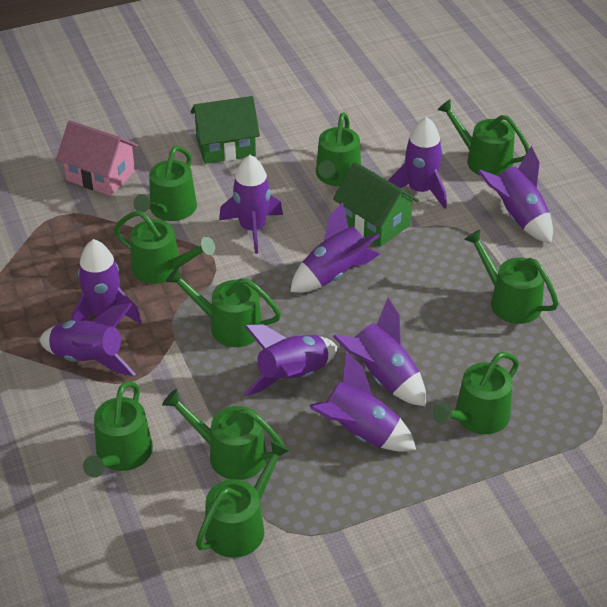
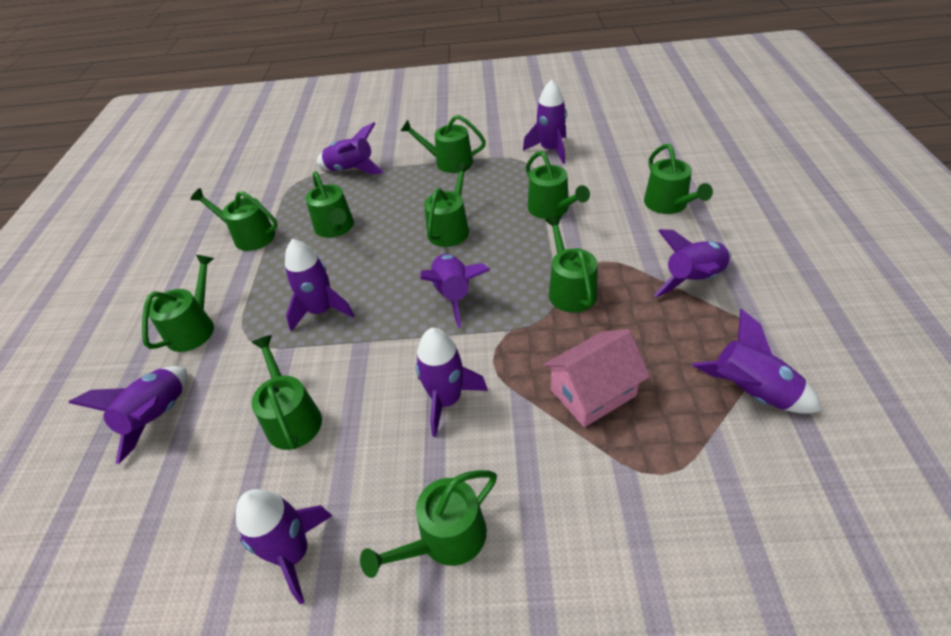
green house: 2 -> 0

